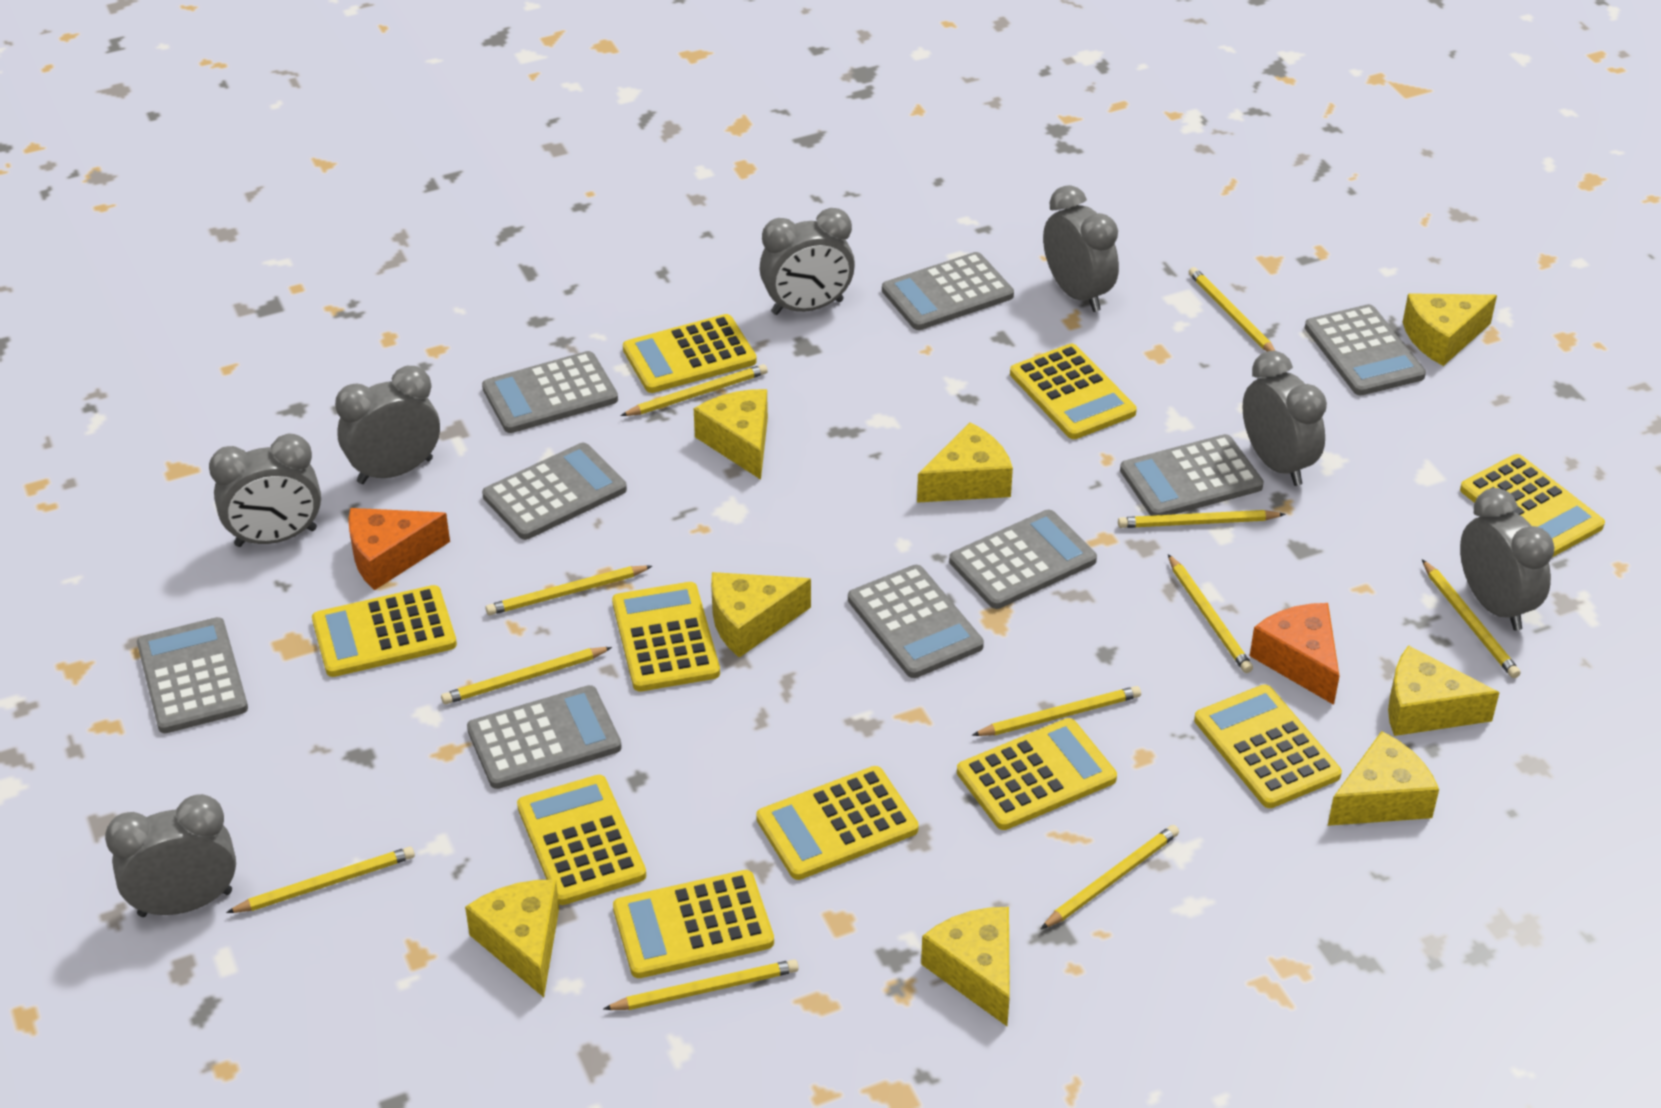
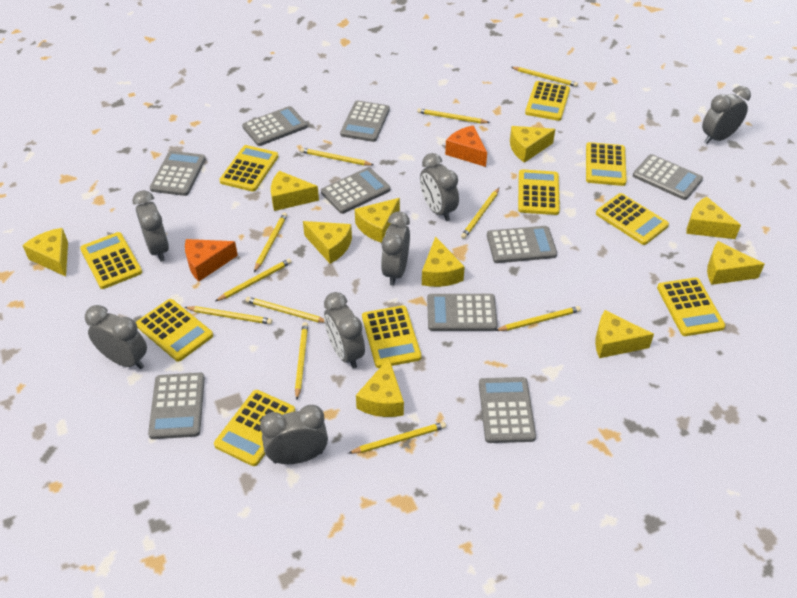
yellow cheese: 8 -> 10

